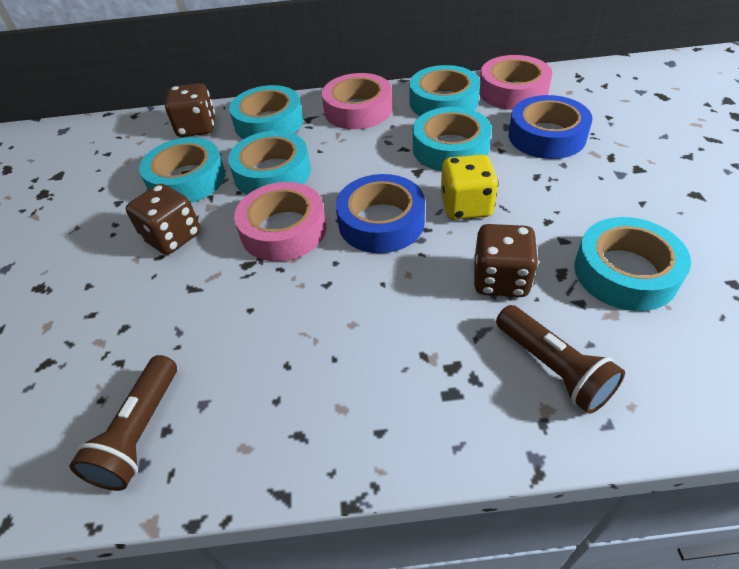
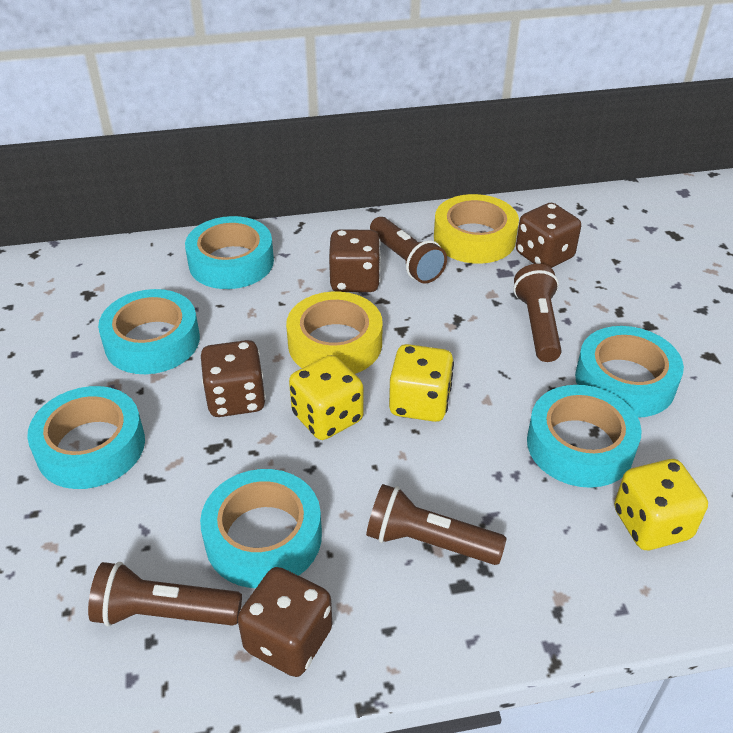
blue tape: 2 -> 0
brown dice: 3 -> 4
brown flashlight: 2 -> 4
pink tape: 3 -> 0
yellow dice: 1 -> 3
yellow tape: 0 -> 2

